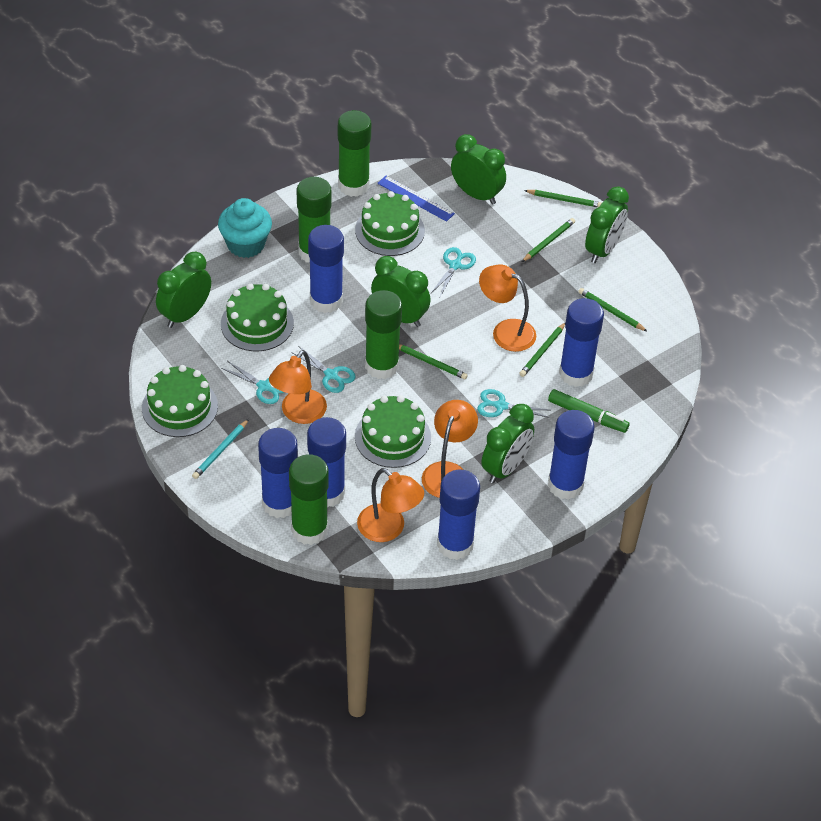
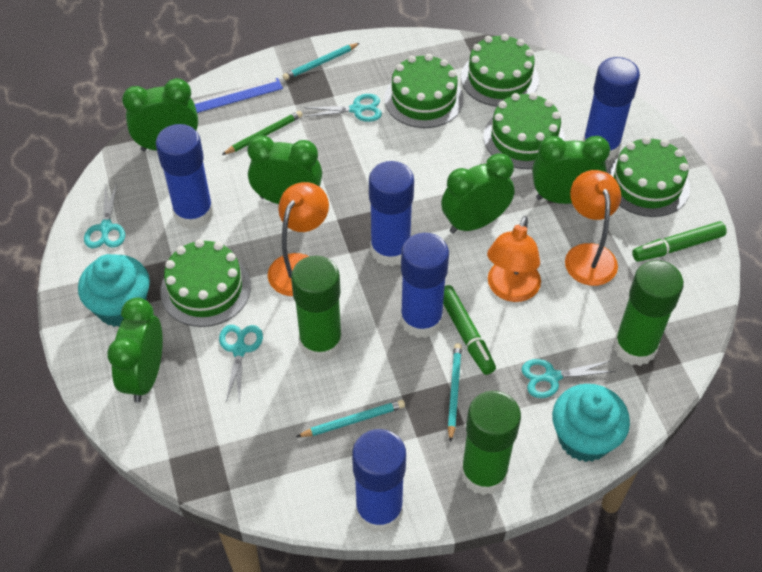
blue glue stick: 6 -> 5
green cake: 4 -> 5
green glue stick: 4 -> 3
green marker: 1 -> 2
green pencil: 5 -> 1
orange lamp: 4 -> 3
turquoise cupcake: 1 -> 2
turquoise pencil: 1 -> 3

